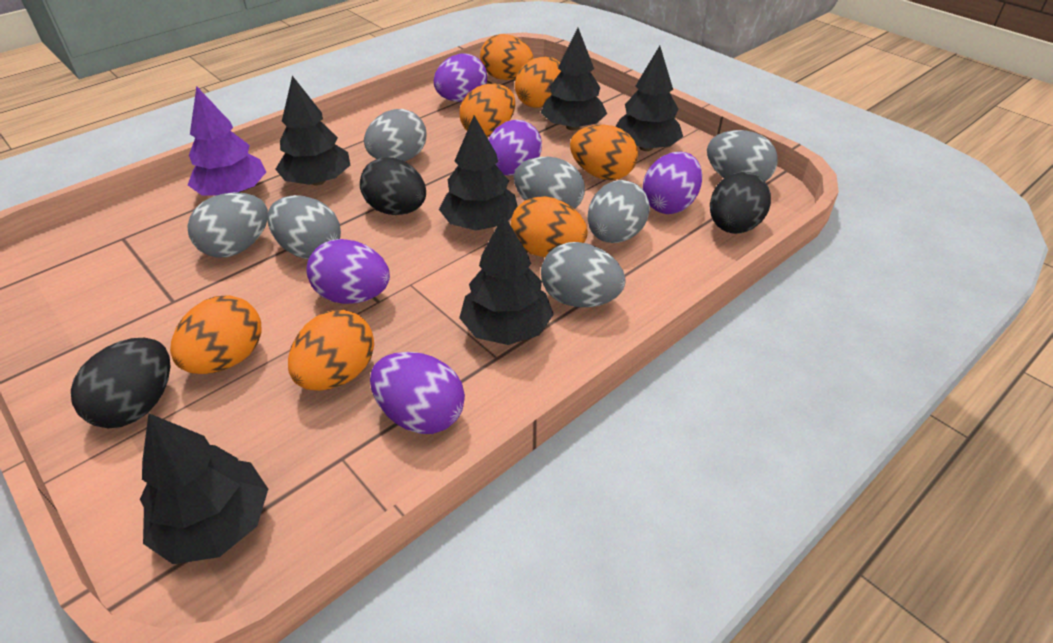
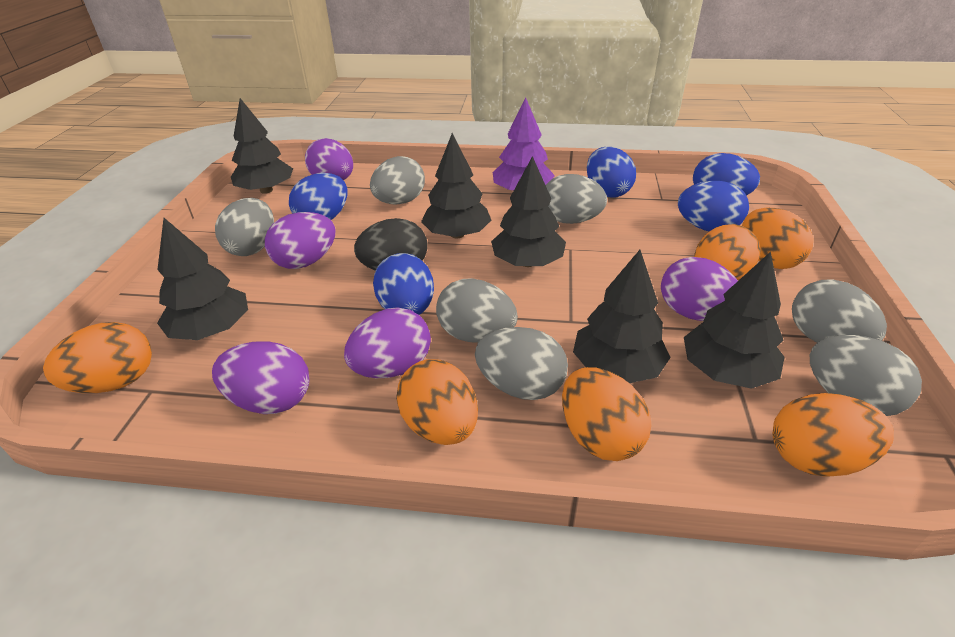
black egg: 3 -> 1
blue egg: 0 -> 5
orange egg: 7 -> 6

